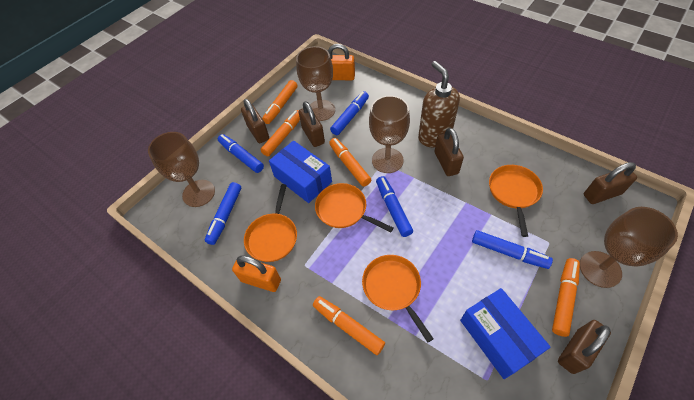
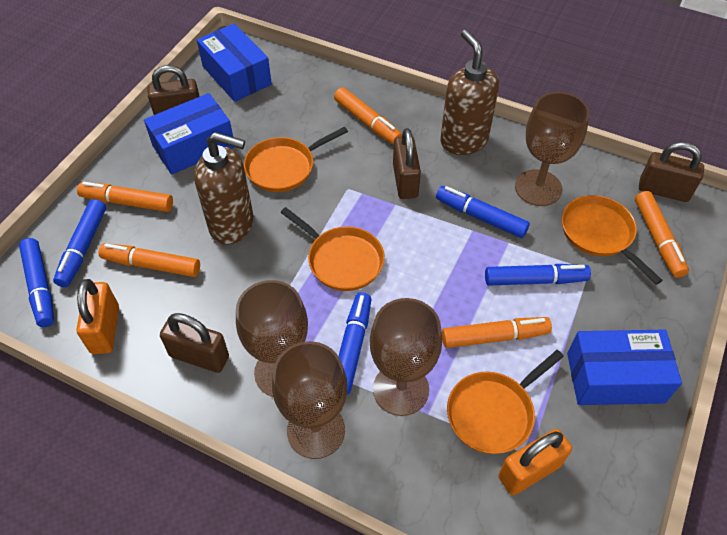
blue box: 2 -> 3
brown padlock: 5 -> 4
brown soap dispenser: 1 -> 2

